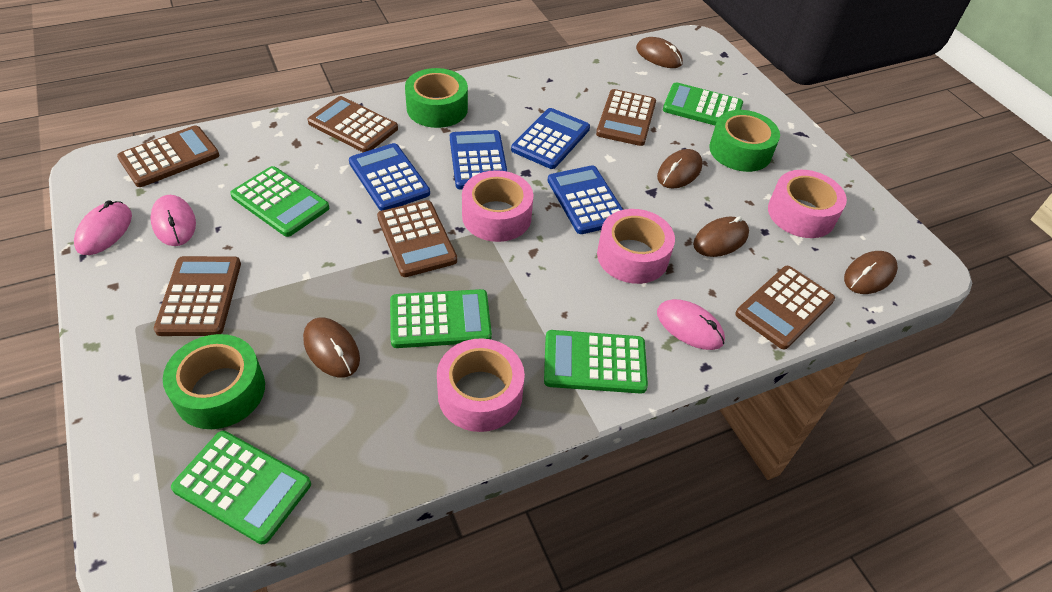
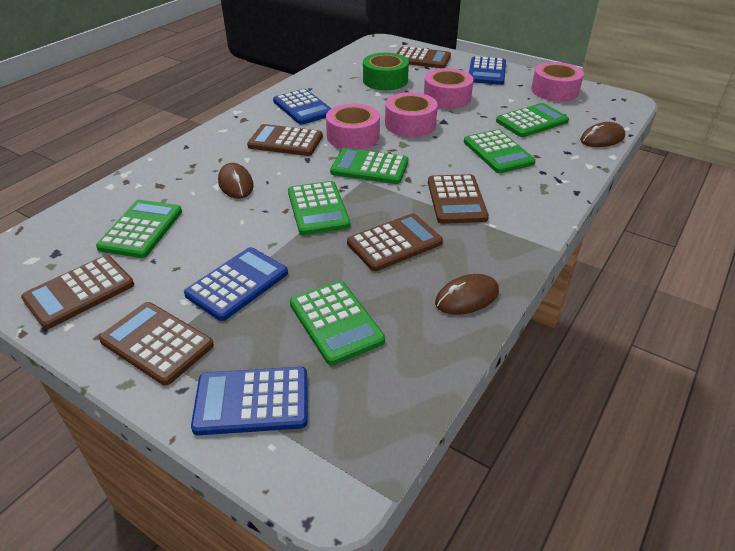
brown mouse: 5 -> 3
green calculator: 5 -> 6
green tape: 3 -> 1
pink mouse: 3 -> 0

